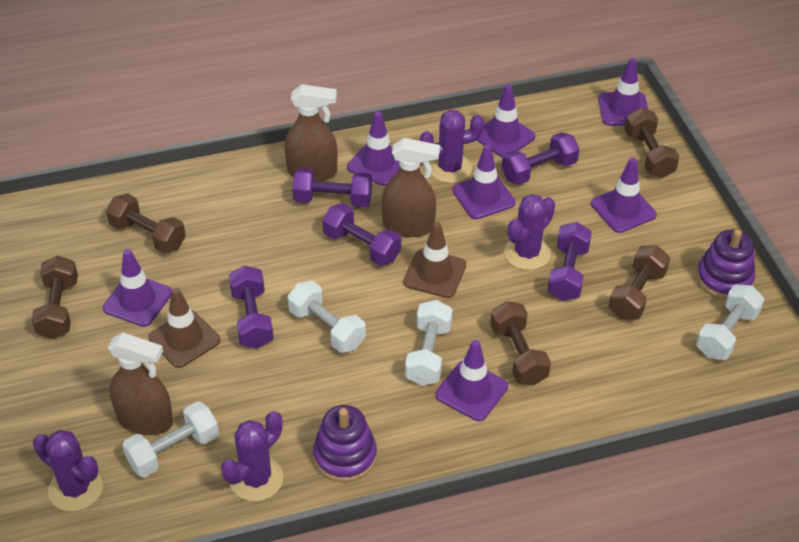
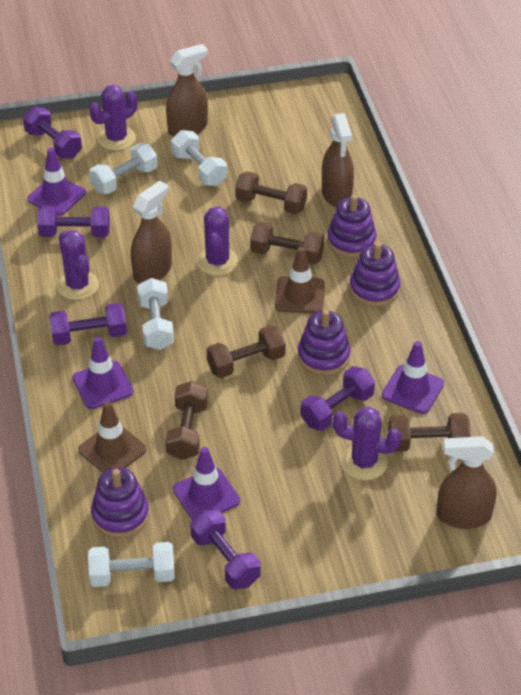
brown spray bottle: 3 -> 4
purple stacking toy: 2 -> 4
purple traffic cone: 7 -> 4

